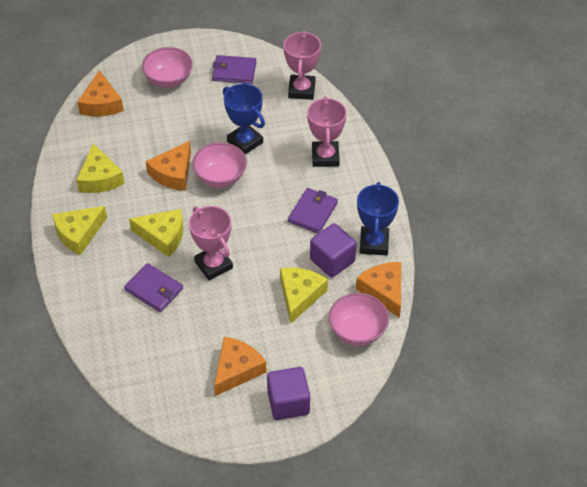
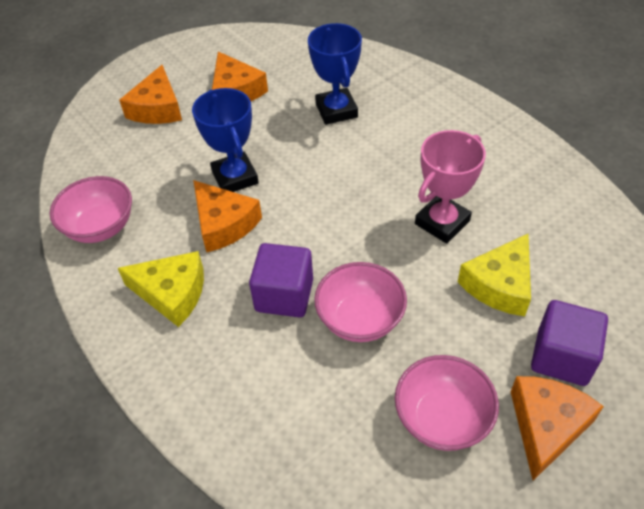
pink trophy: 3 -> 1
purple wallet: 3 -> 0
yellow cheese: 4 -> 2

